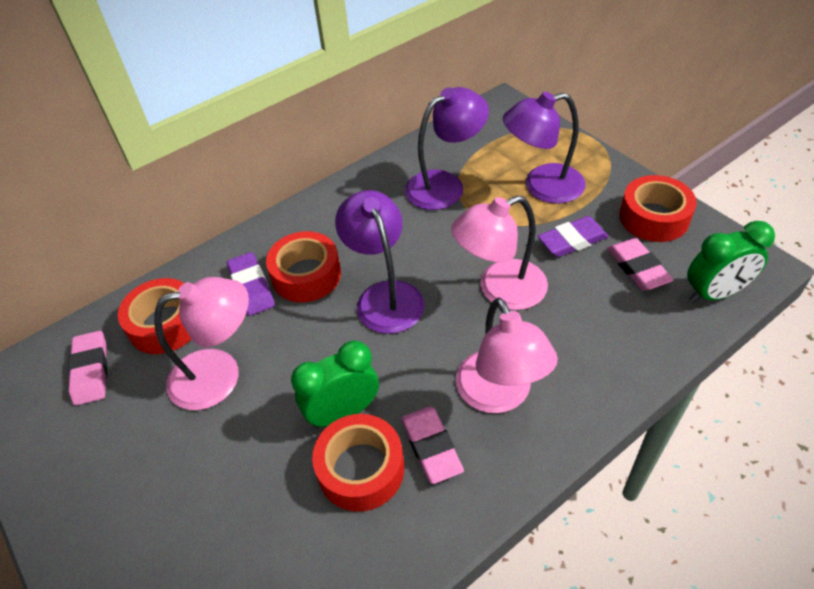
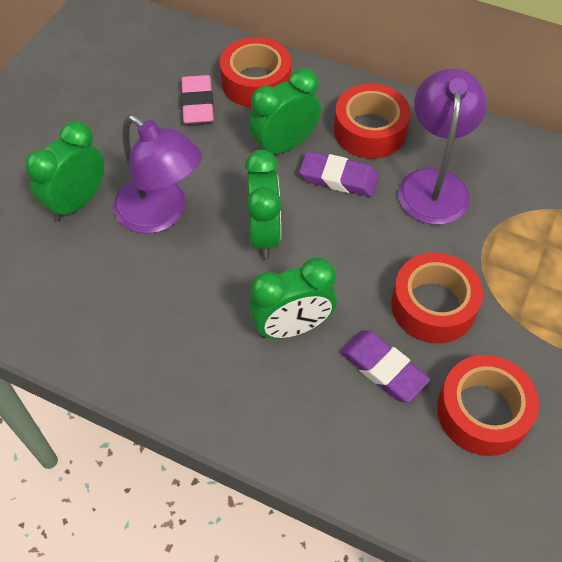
green clock: 2 -> 4
pink eraser: 3 -> 1
pink lamp: 3 -> 0
purple lamp: 3 -> 2

